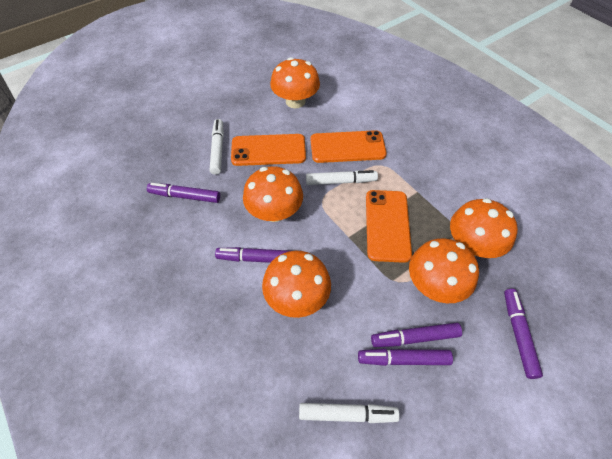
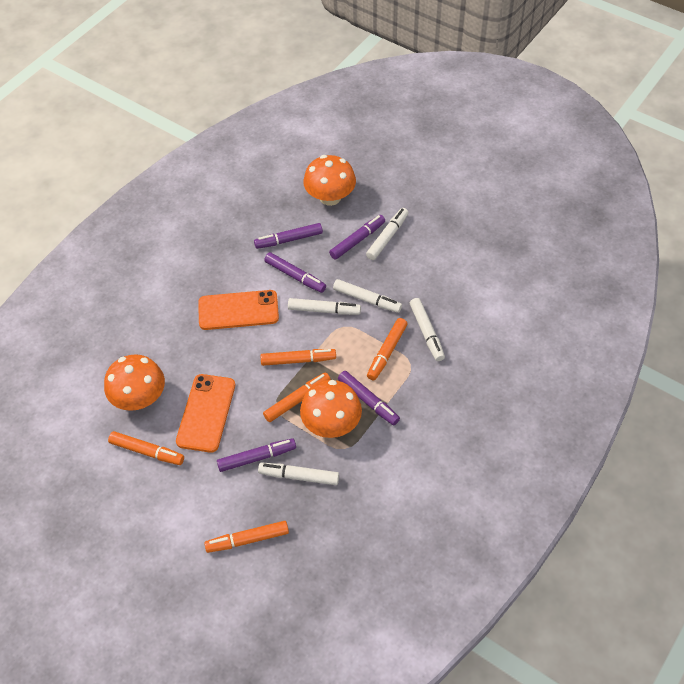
orange marker: 0 -> 5
orange mushroom: 5 -> 3
orange phone: 3 -> 2
white marker: 3 -> 5

